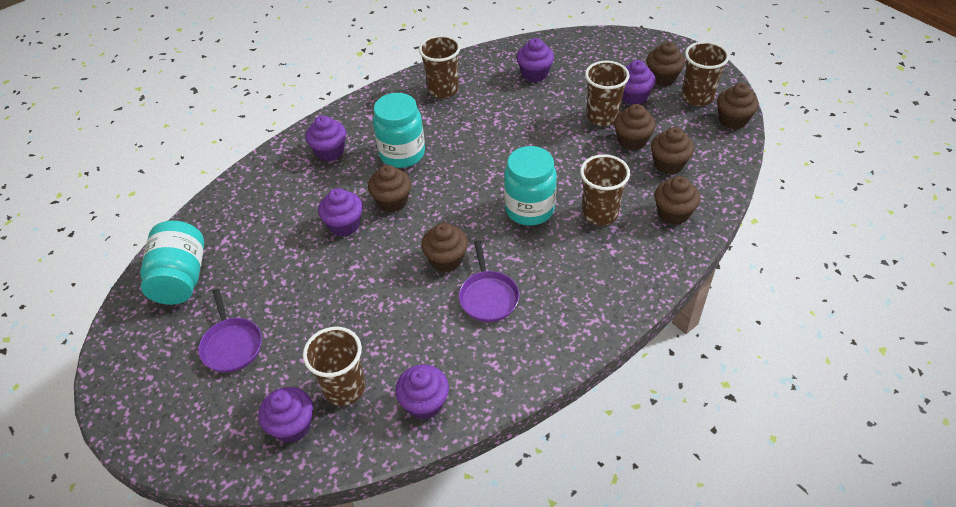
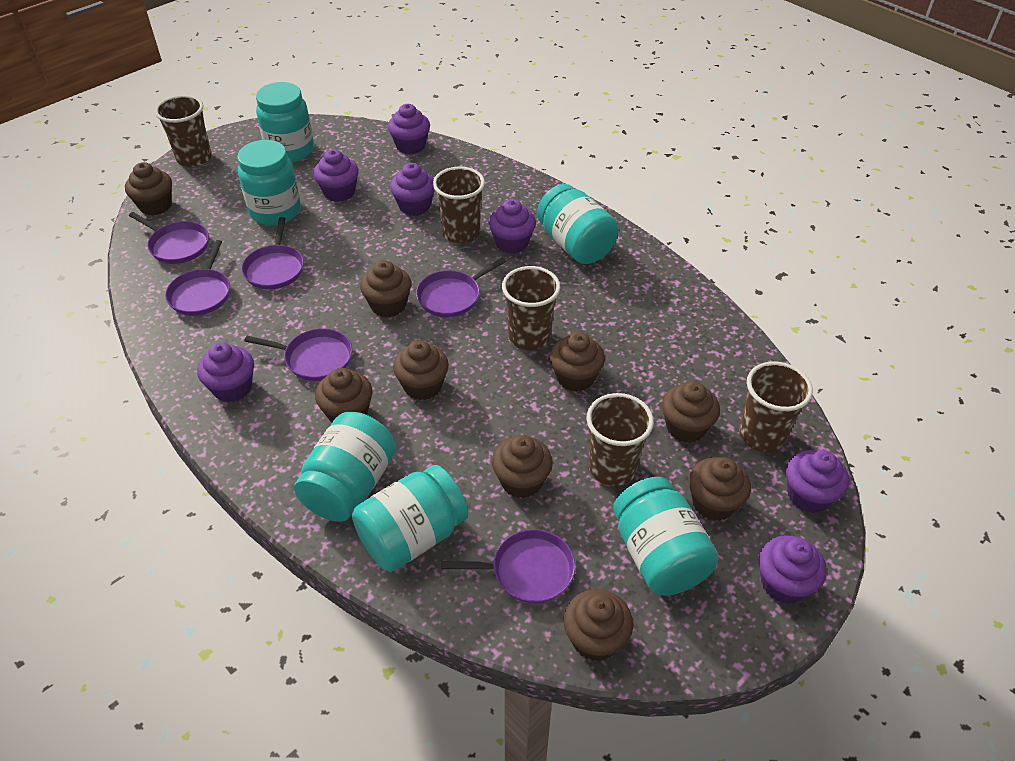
brown cupcake: 7 -> 9
purple cupcake: 6 -> 7
purple pan: 2 -> 6
turquoise jar: 3 -> 6

